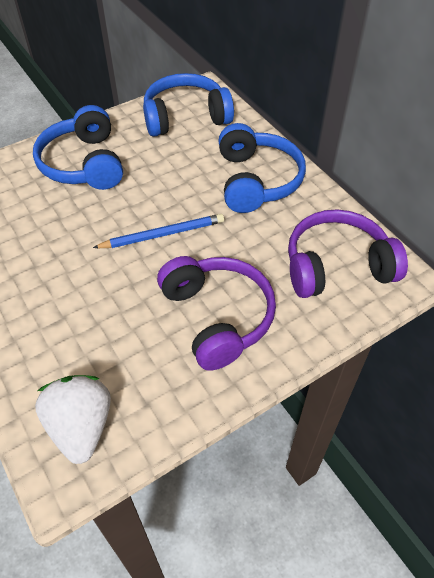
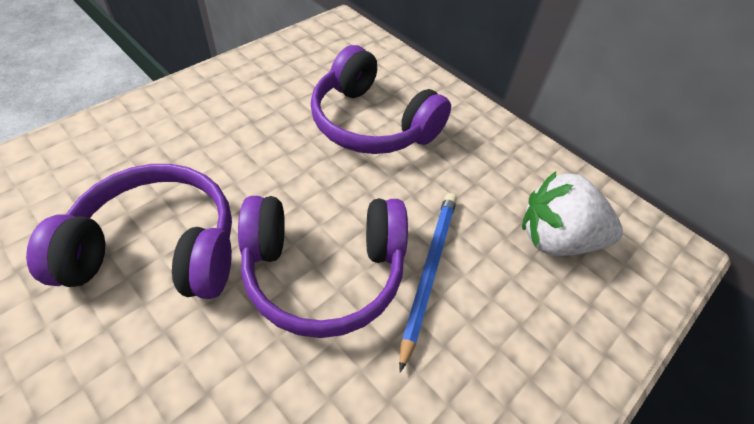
blue headphones: 3 -> 0
purple headphones: 2 -> 3

